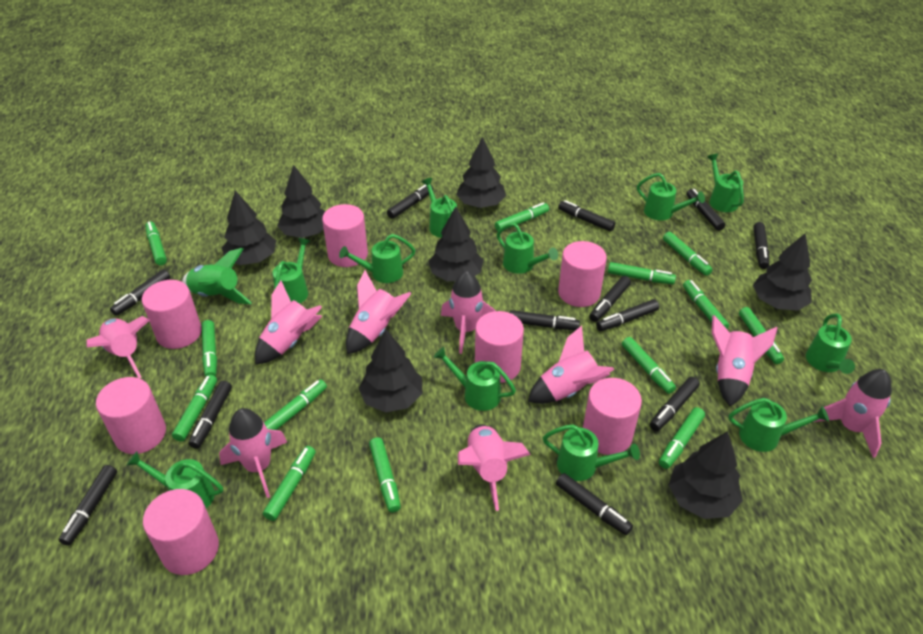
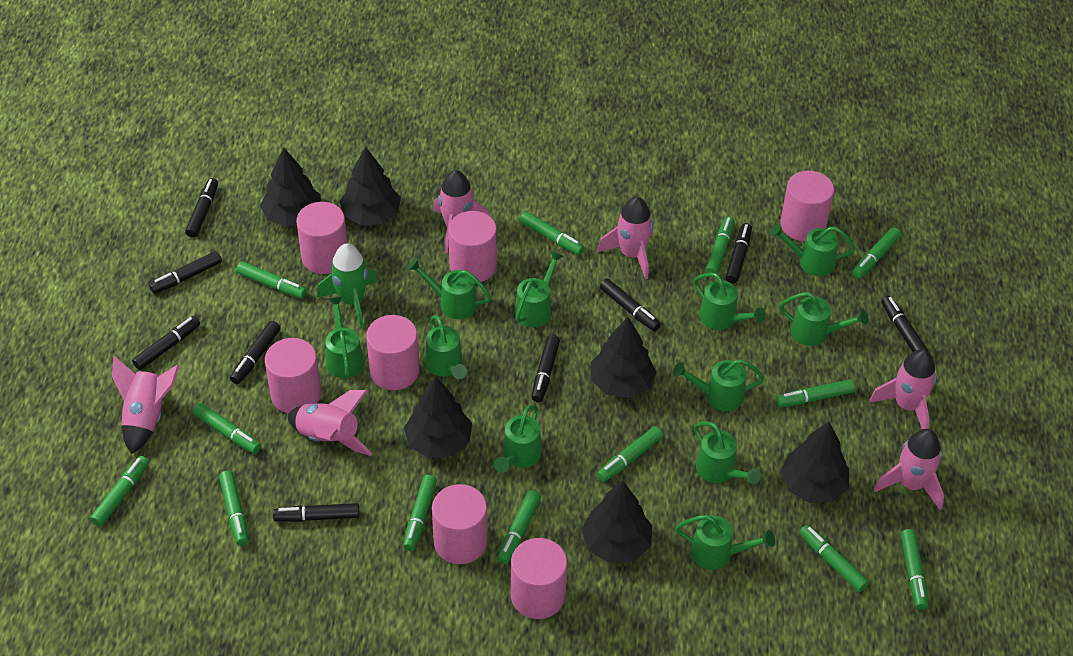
black marker: 12 -> 9
black tree: 7 -> 6
pink rocket: 9 -> 6

